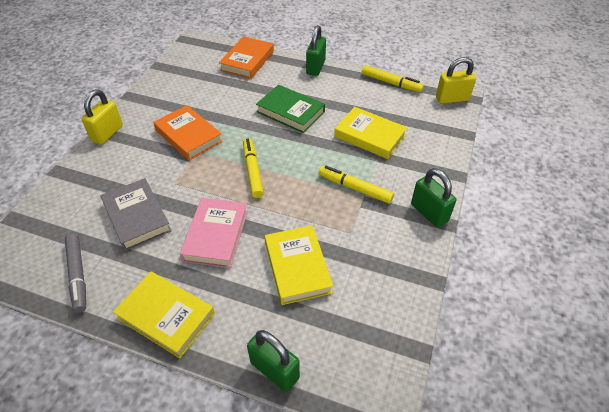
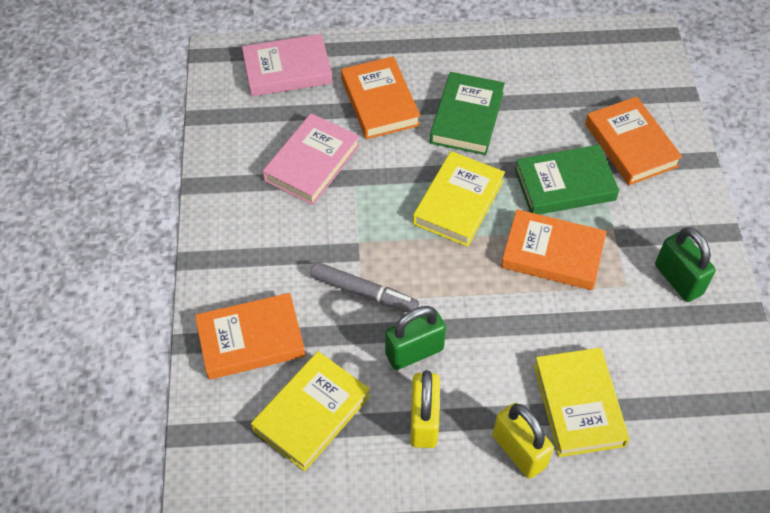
green book: 1 -> 2
green padlock: 3 -> 2
grey book: 1 -> 0
orange book: 2 -> 4
pink book: 1 -> 2
yellow marker: 3 -> 0

